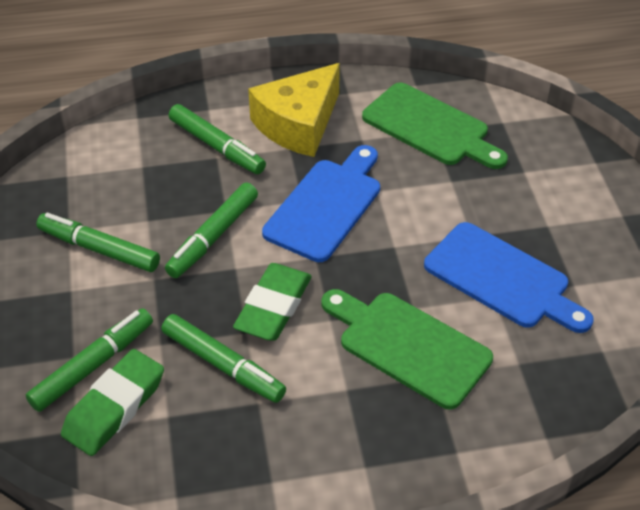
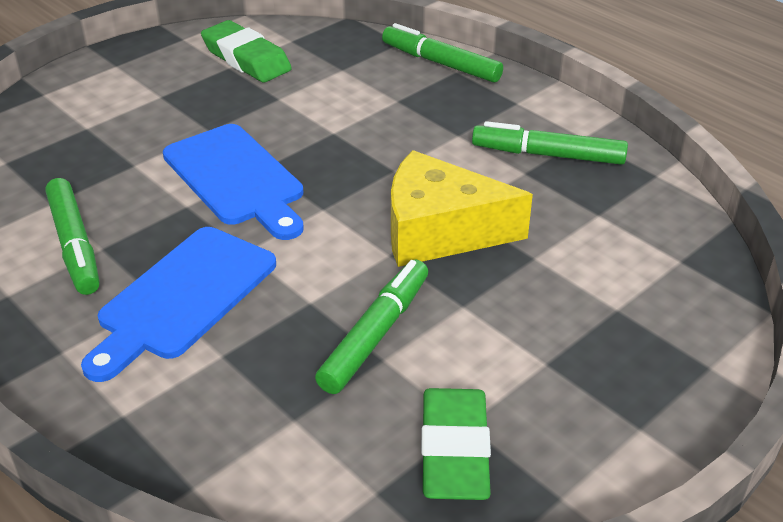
green cutting board: 2 -> 0
green marker: 5 -> 4

